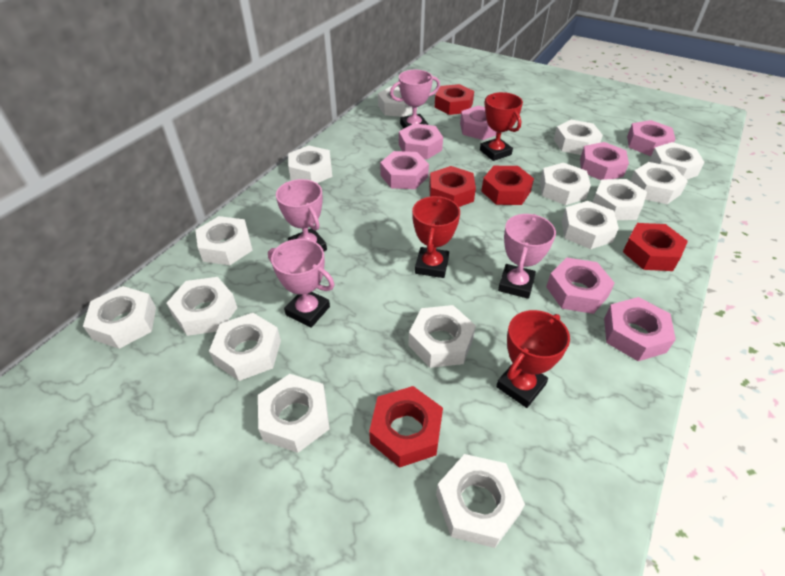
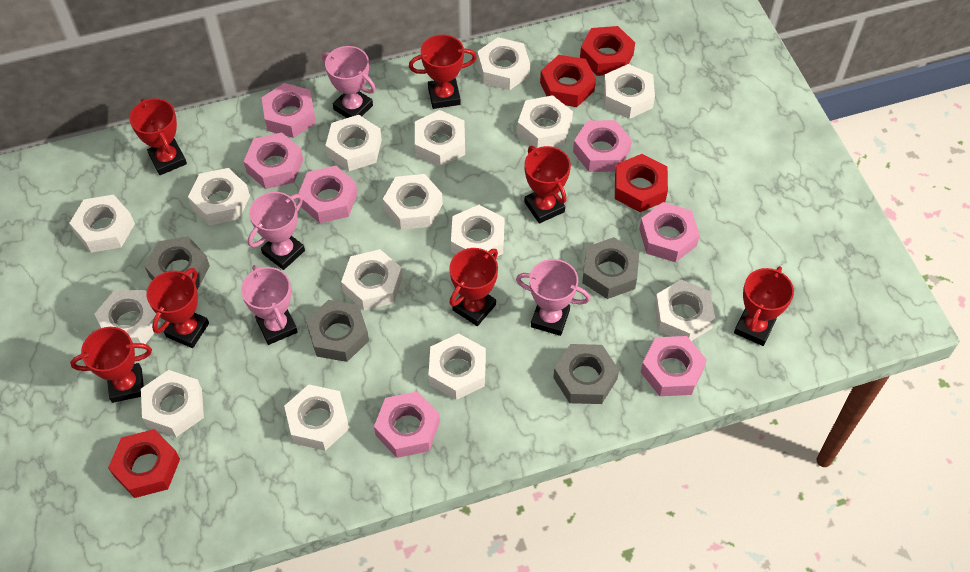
grey nut: 0 -> 4
red nut: 5 -> 4
red trophy: 3 -> 7

